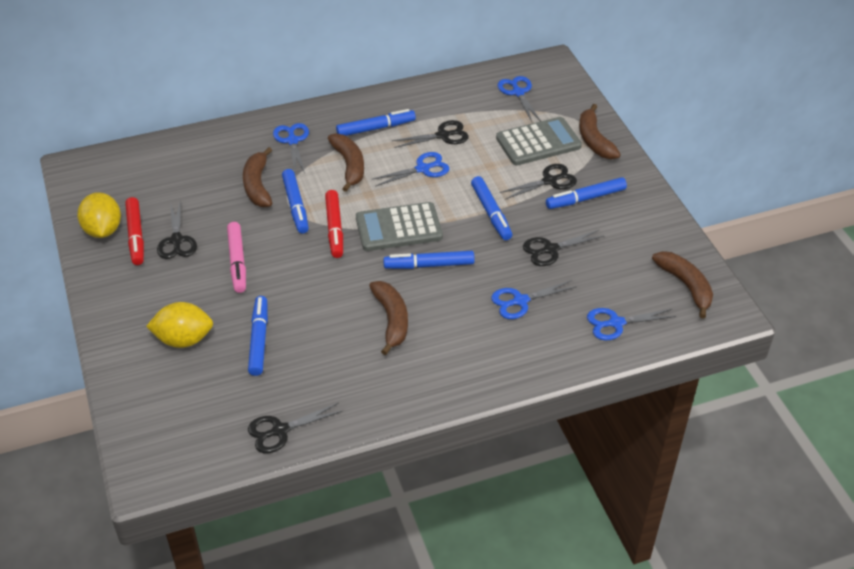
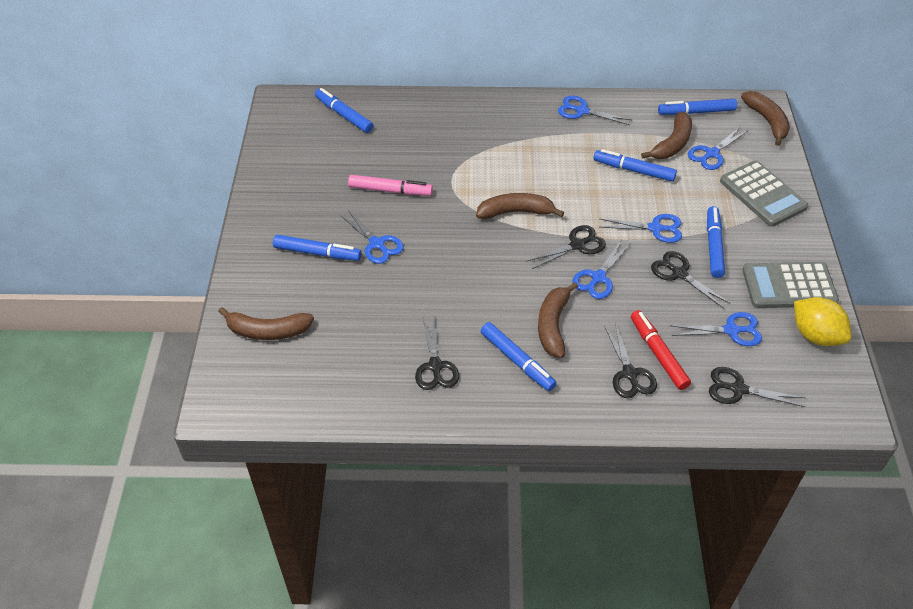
blue scissors: 5 -> 6
red marker: 2 -> 1
yellow lemon: 2 -> 1

